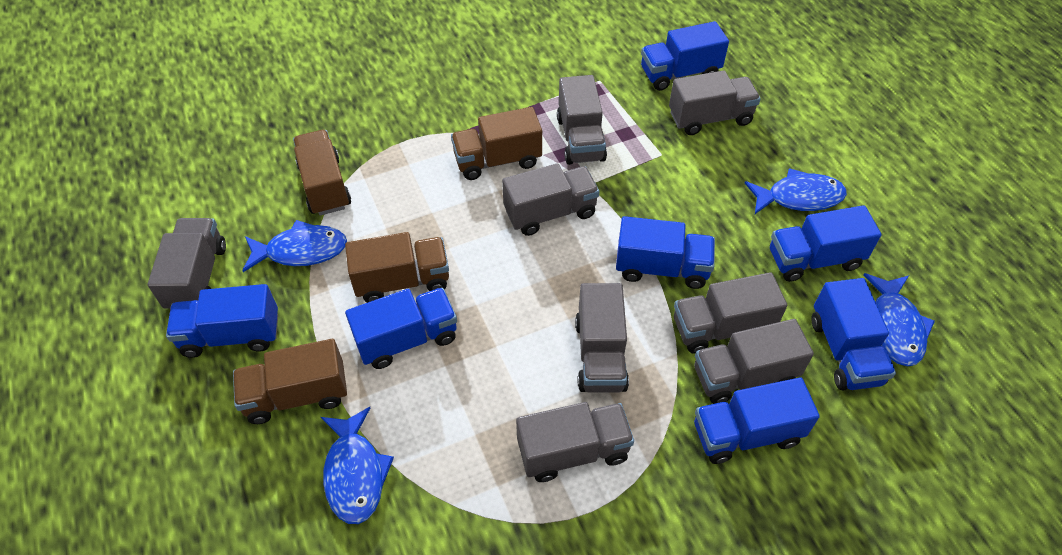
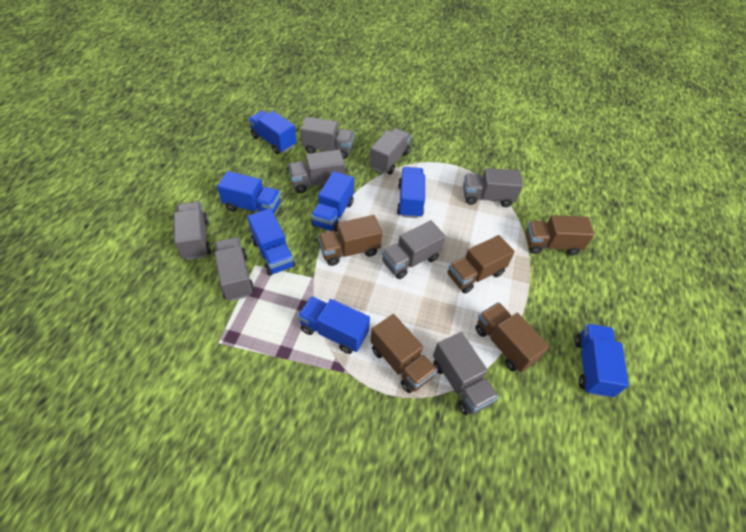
blue fish: 4 -> 0
brown truck: 4 -> 5

